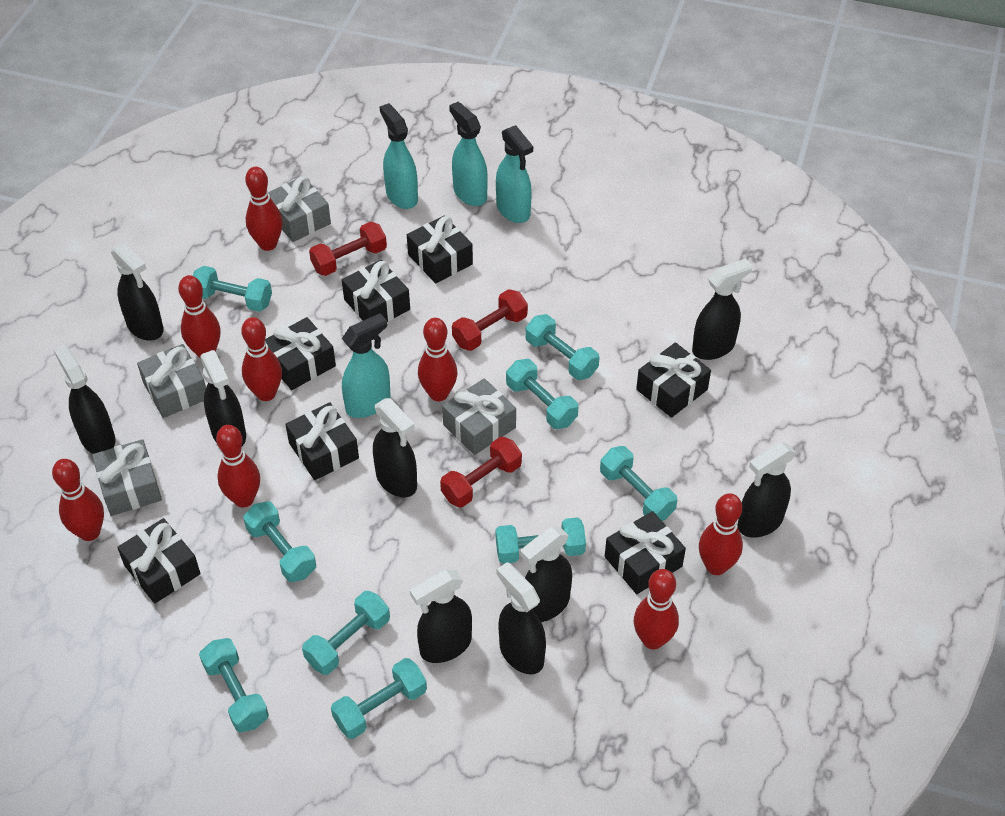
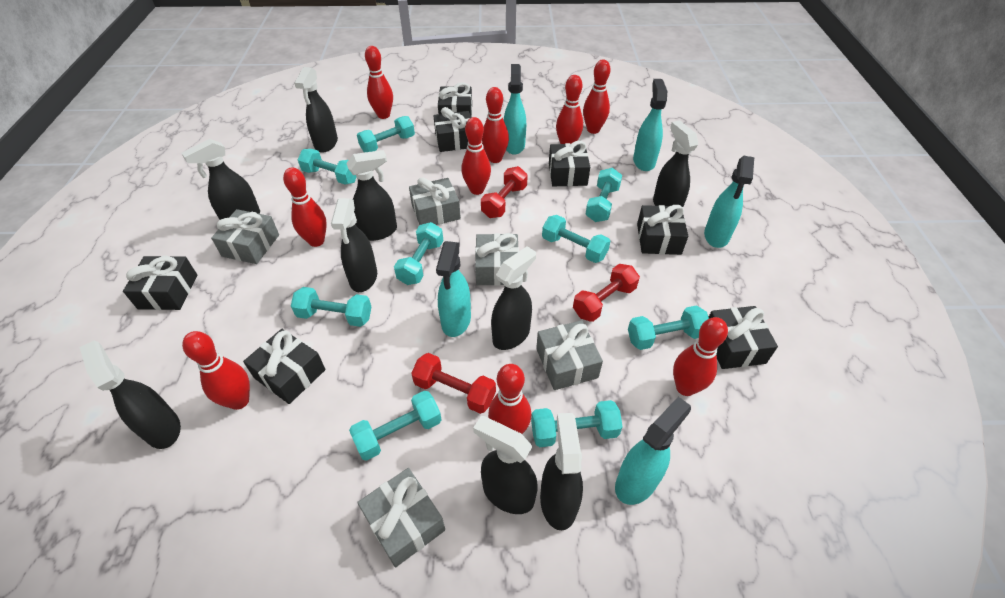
grey gift: 4 -> 5
red bowling pin: 8 -> 9
turquoise spray bottle: 4 -> 5

